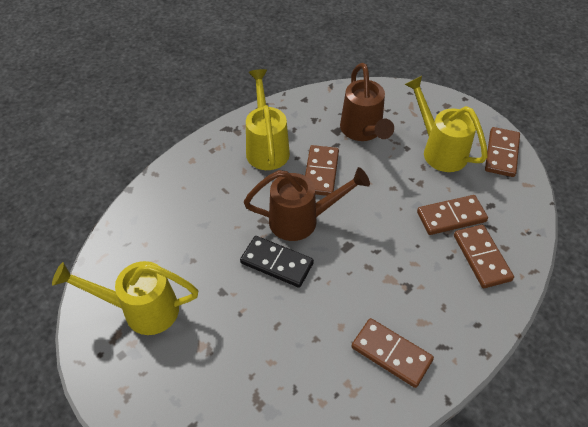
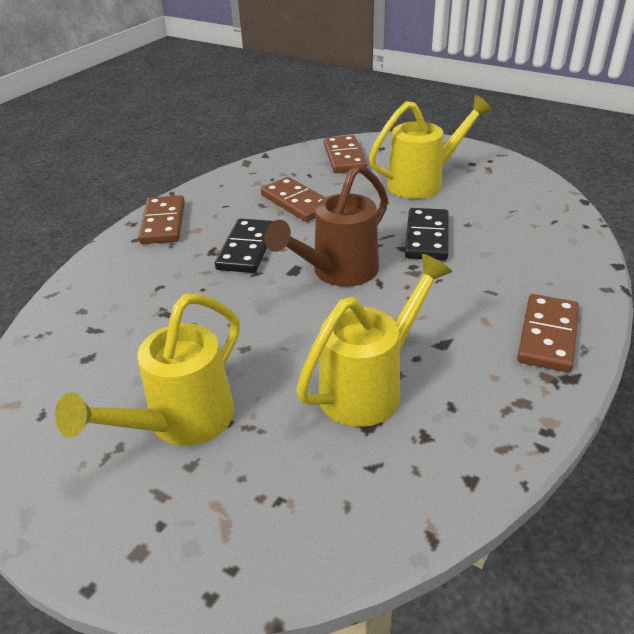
black domino: 1 -> 2
brown domino: 5 -> 4
brown watering can: 2 -> 1

